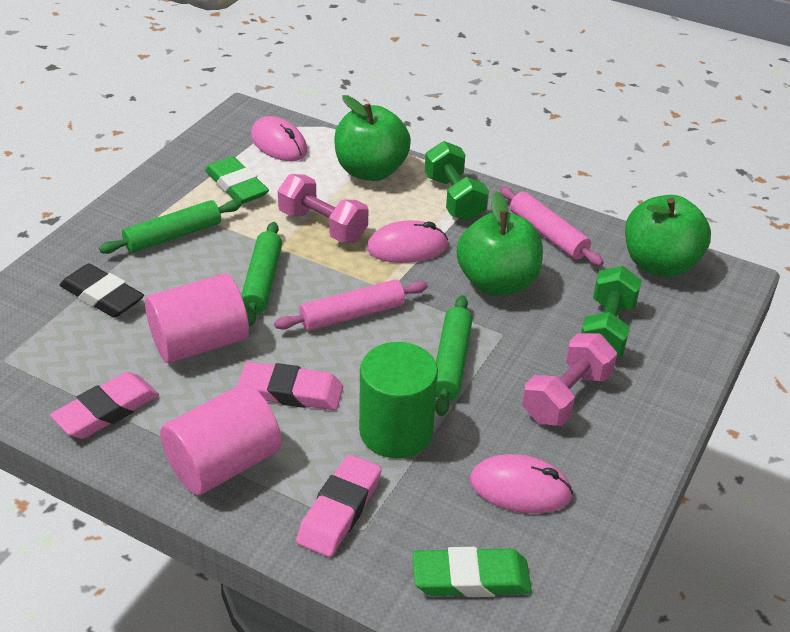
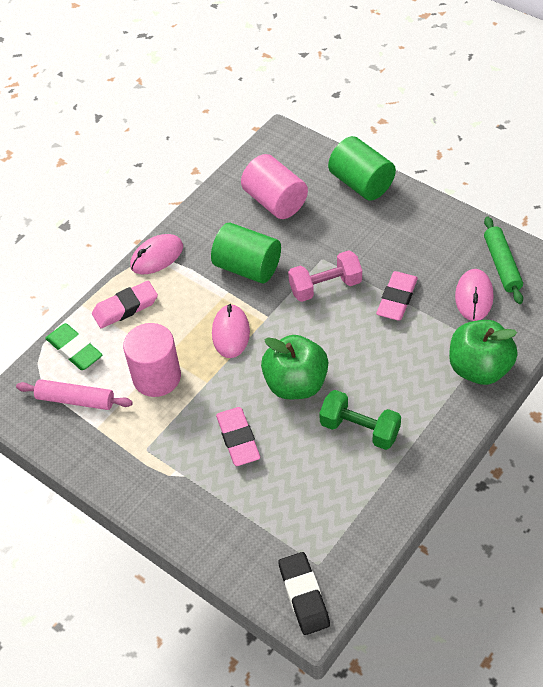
green apple: 3 -> 2
green cylinder: 1 -> 2
green dumbbell: 2 -> 1
green eraser: 2 -> 1
green rolling pin: 3 -> 1
pink dumbbell: 2 -> 1
pink rolling pin: 2 -> 1

